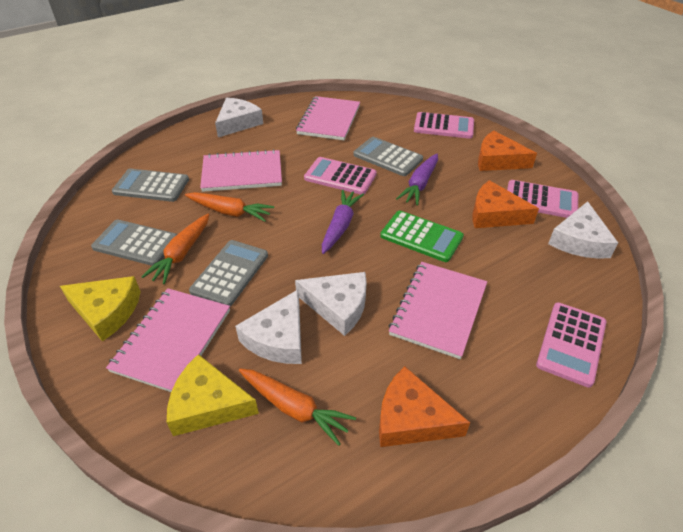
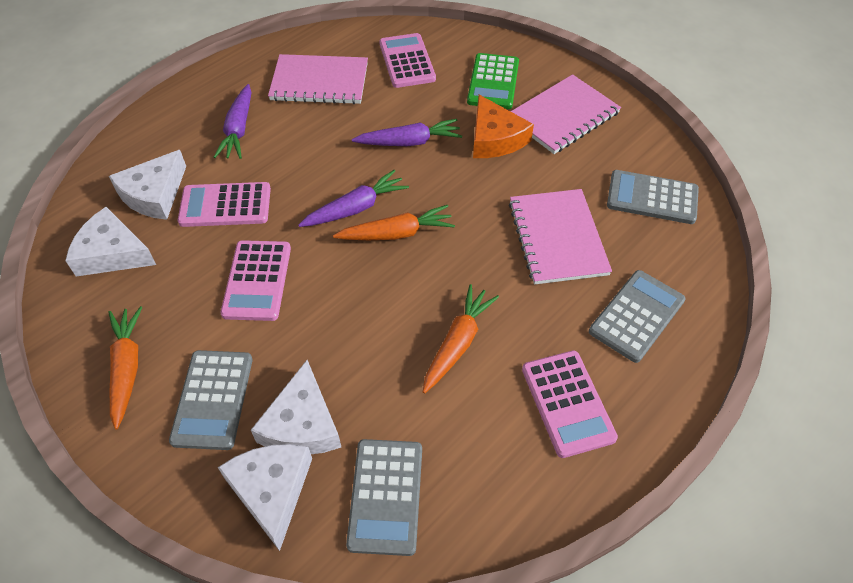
orange cheese: 3 -> 1
pink notebook: 4 -> 3
purple carrot: 2 -> 3
yellow cheese: 2 -> 0

